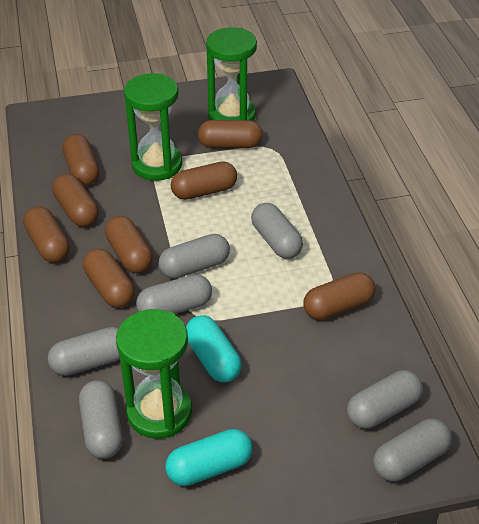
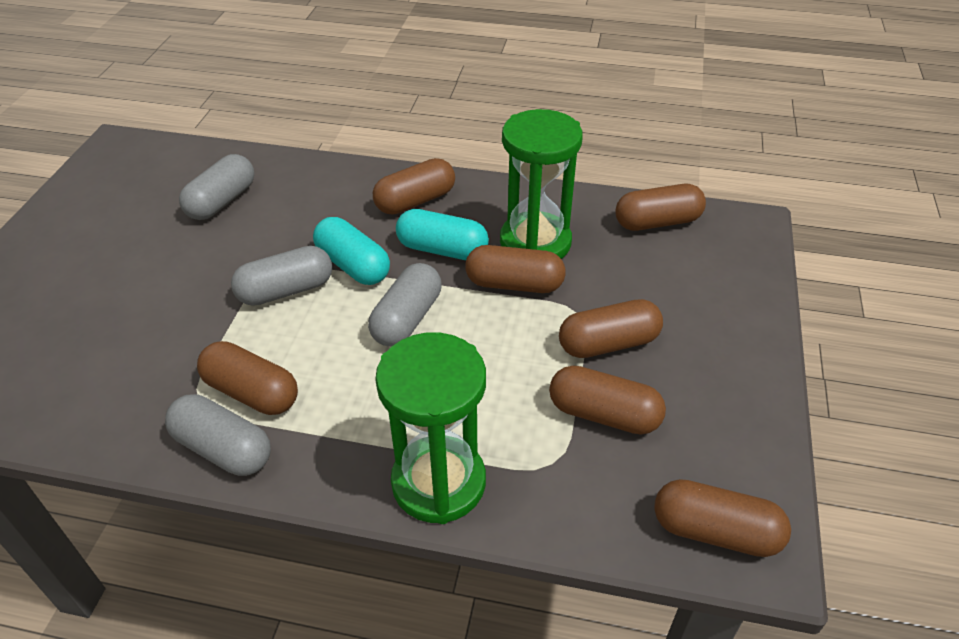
brown capsule: 8 -> 7
green hourglass: 3 -> 2
grey capsule: 7 -> 4

